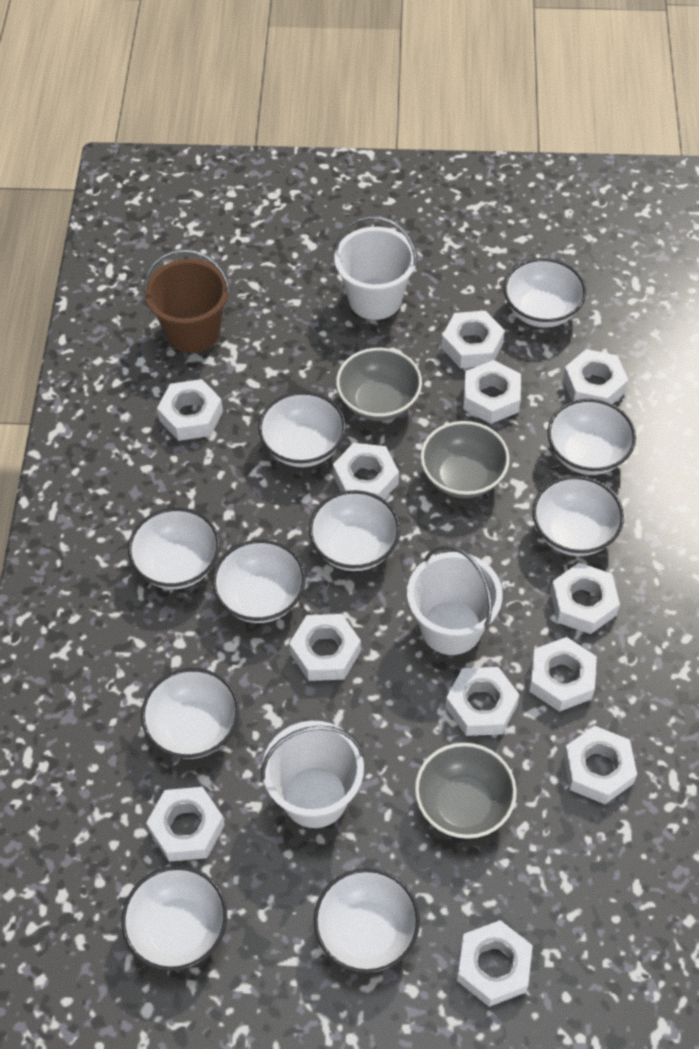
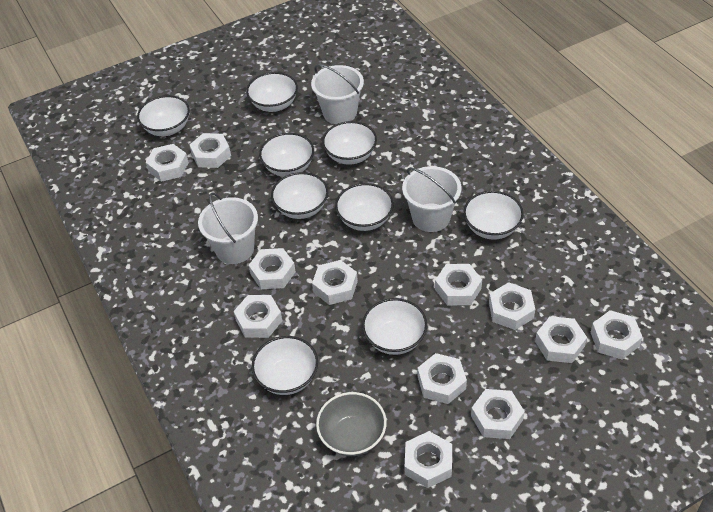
brown bucket: 1 -> 0
grey bowl: 3 -> 1
white bowl: 10 -> 9

